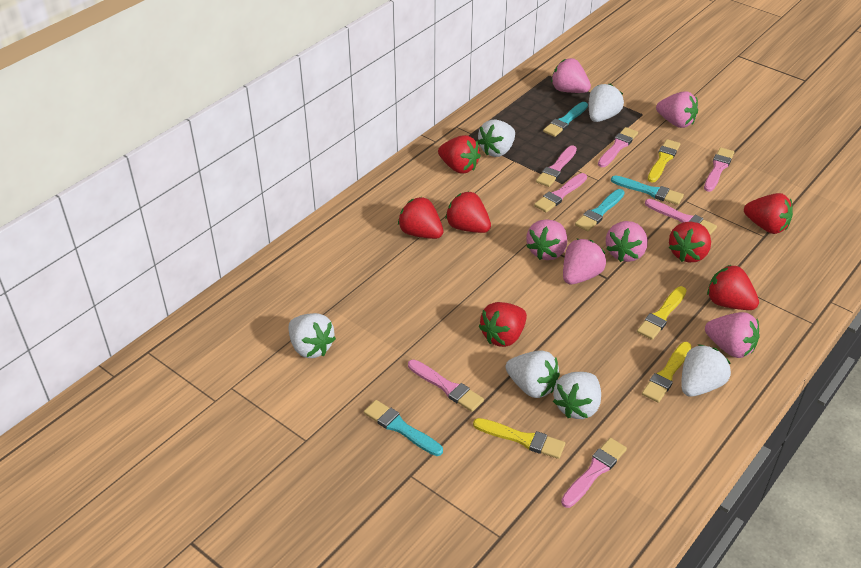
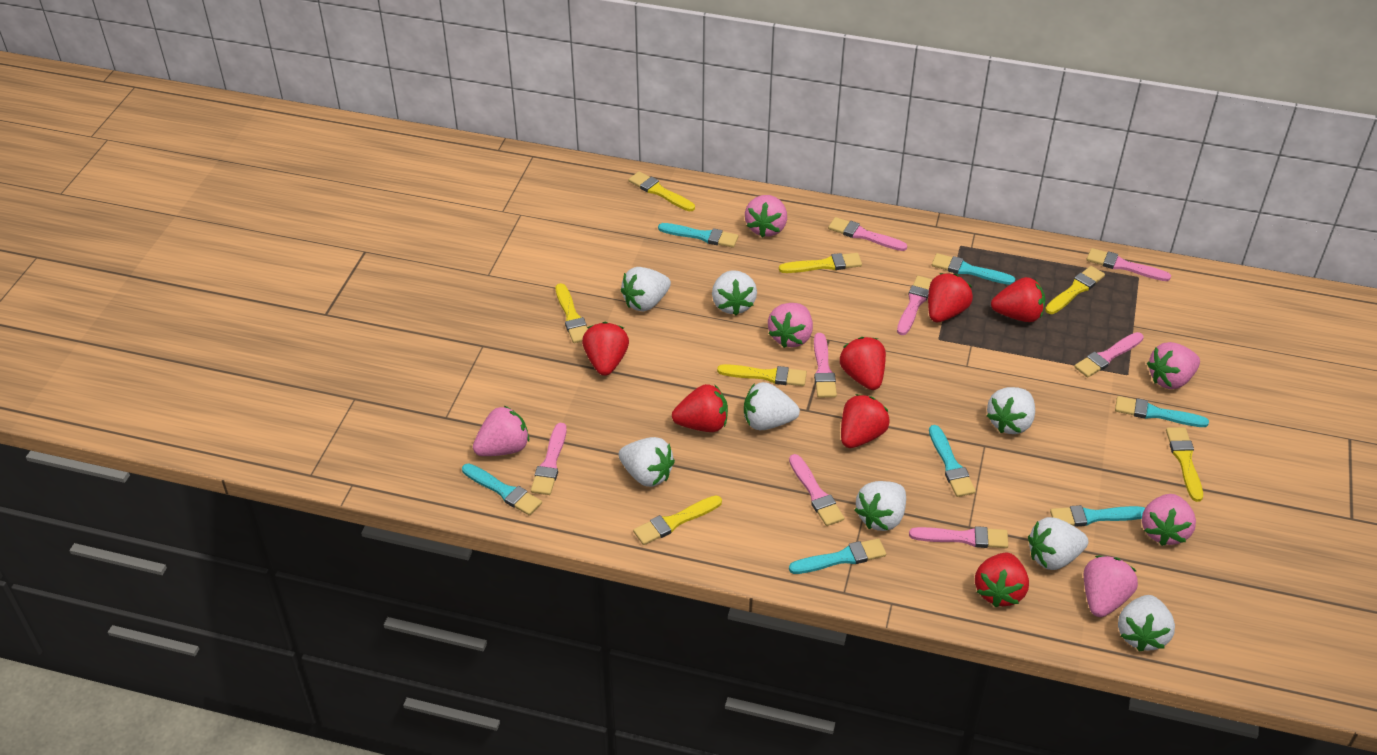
pink brush: 7 -> 8
turquoise brush: 4 -> 7
white strawberry: 6 -> 8
yellow brush: 4 -> 7

